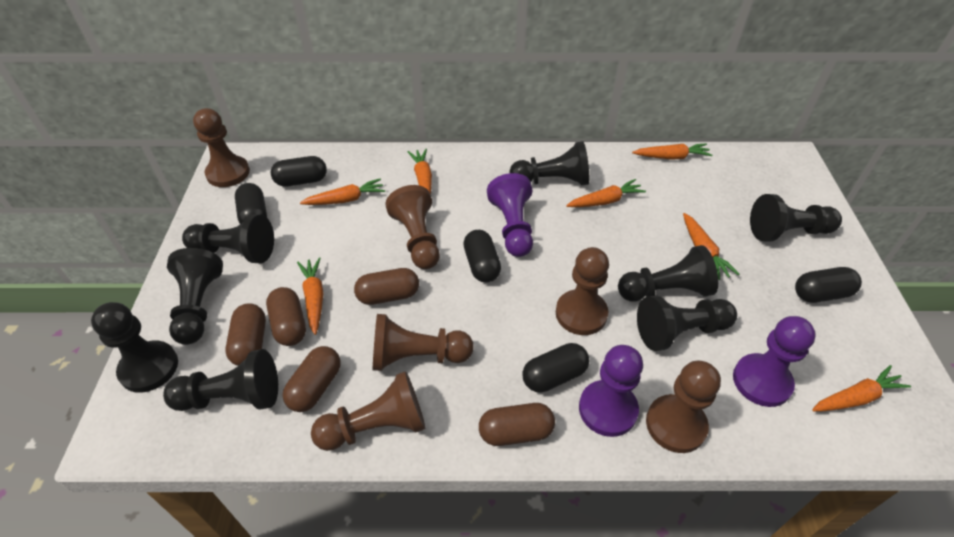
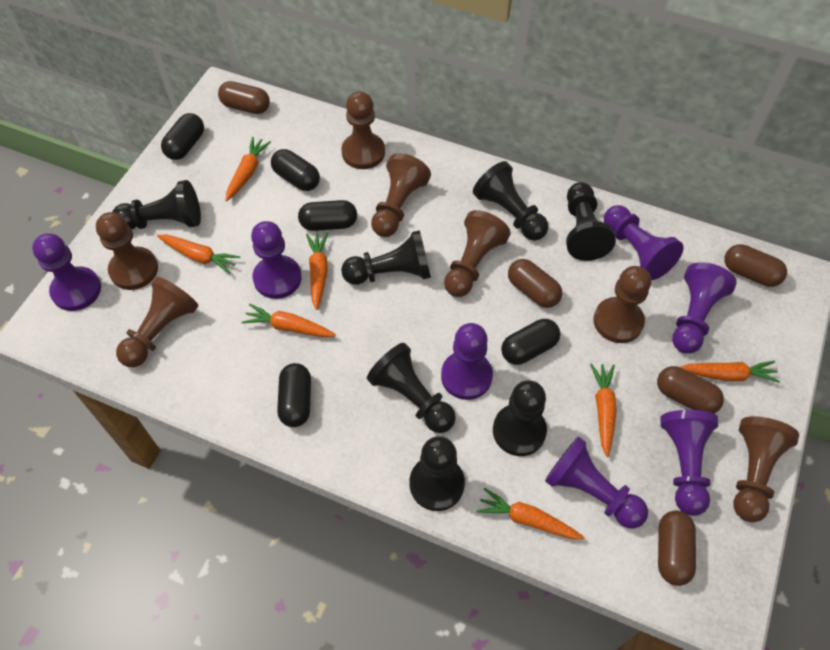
black pawn: 8 -> 7
brown pawn: 6 -> 7
purple pawn: 3 -> 7

